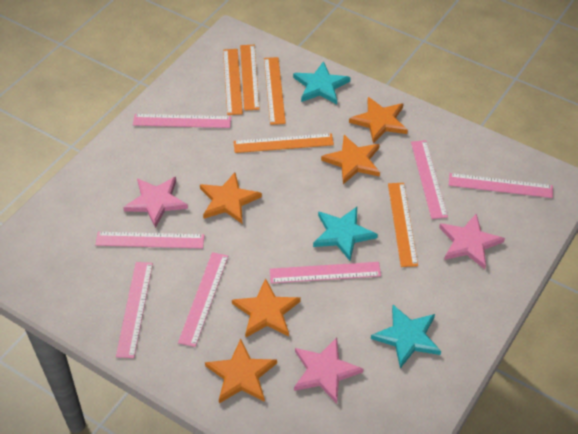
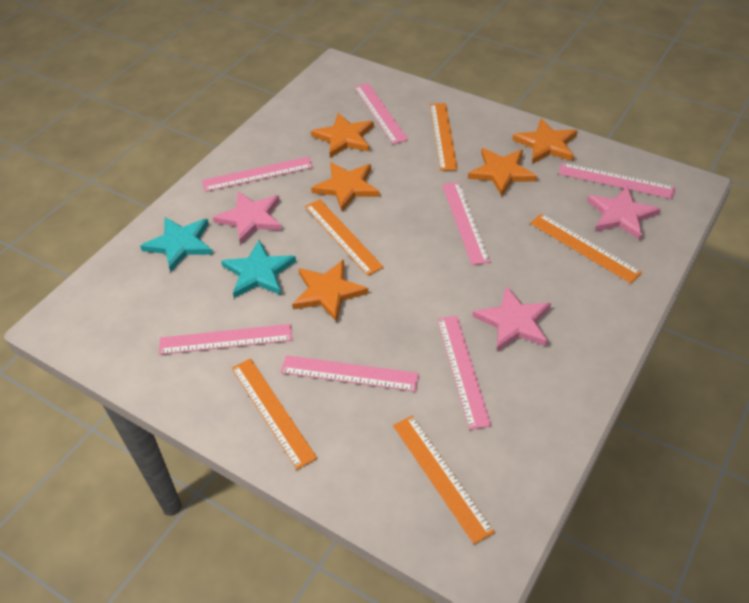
turquoise star: 3 -> 2

